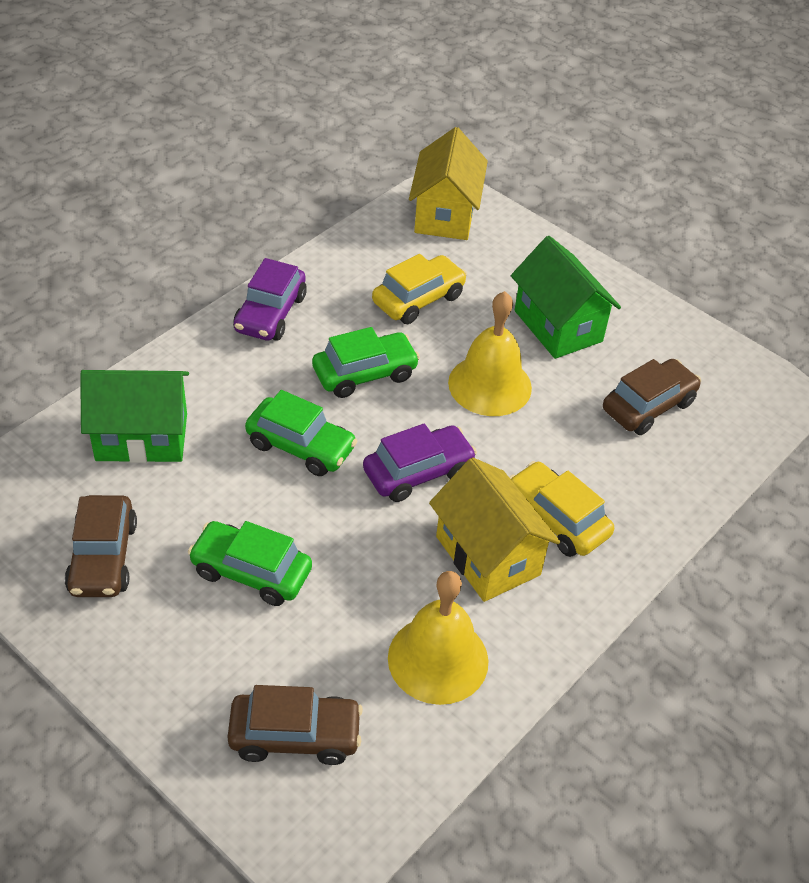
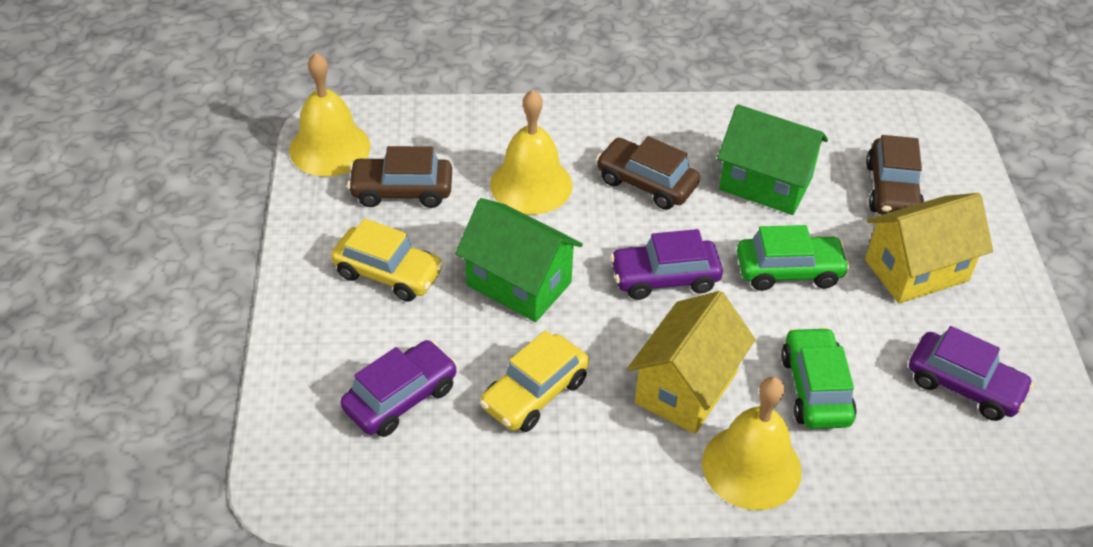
green car: 3 -> 2
purple car: 2 -> 3
yellow bell: 2 -> 3

